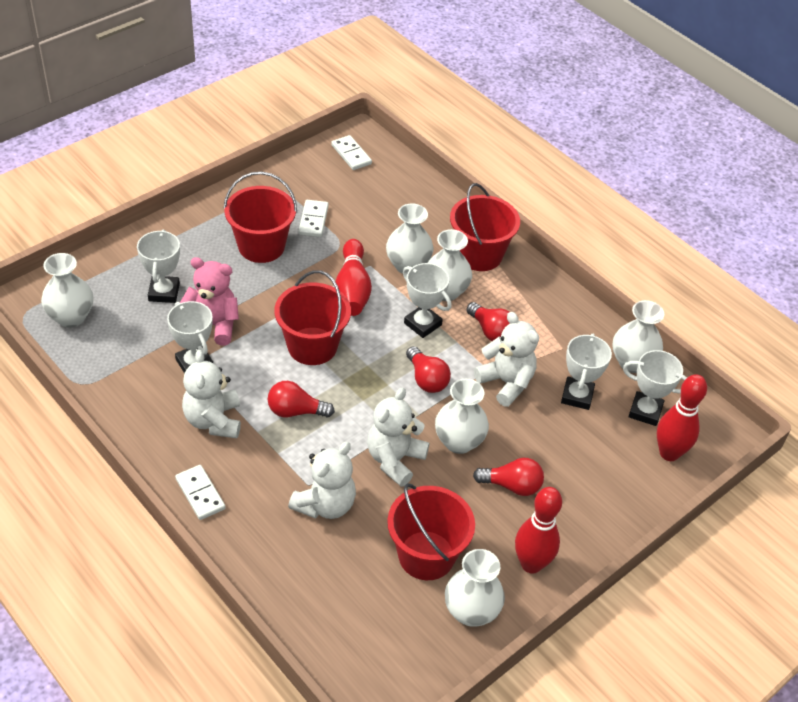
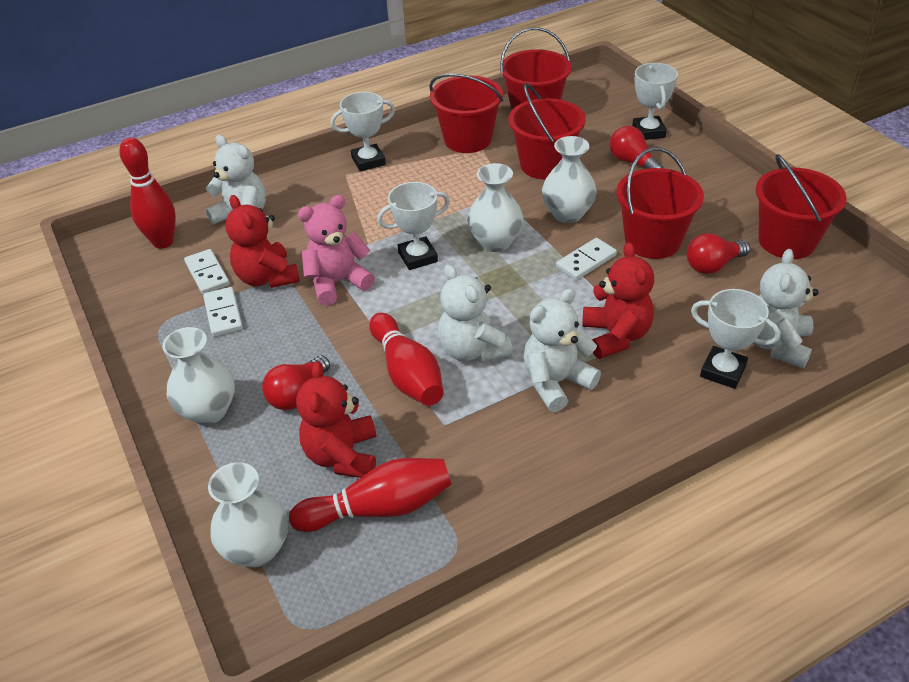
red bucket: 4 -> 5
red light bulb: 4 -> 3
red teddy bear: 0 -> 3
white trophy: 5 -> 4
white vase: 6 -> 4

